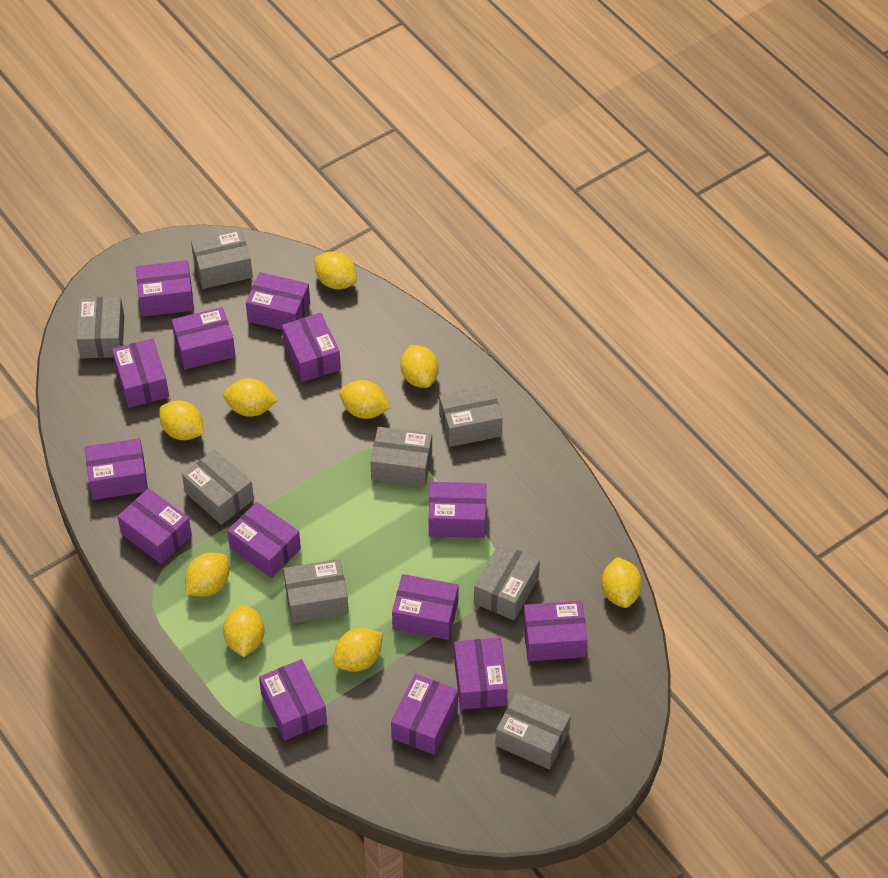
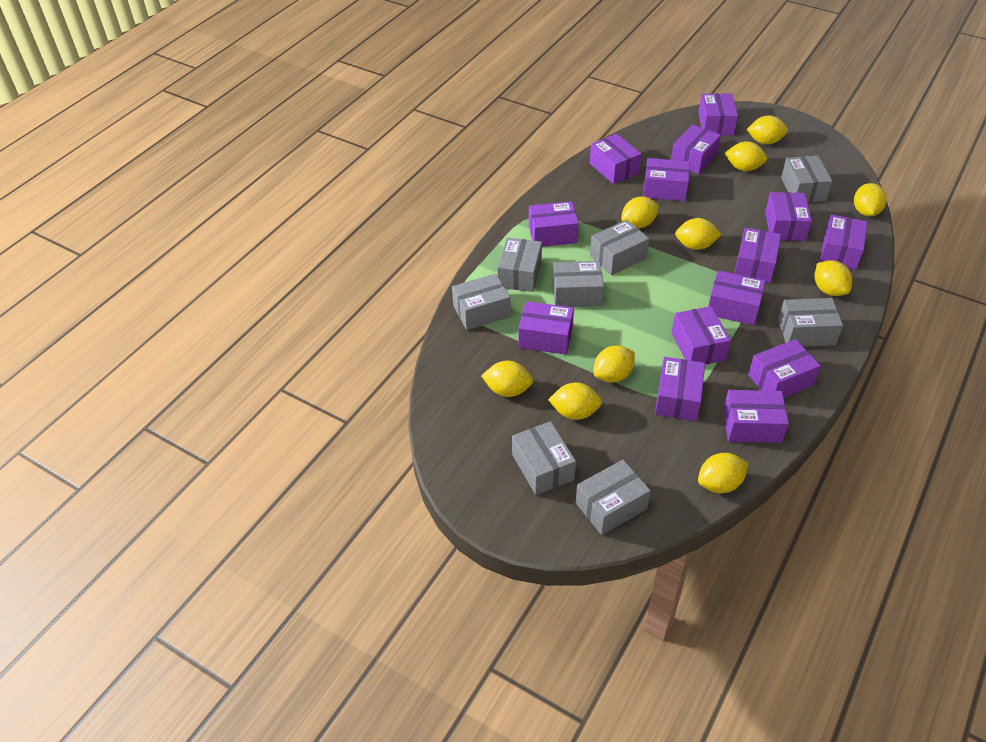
yellow lemon: 9 -> 10

